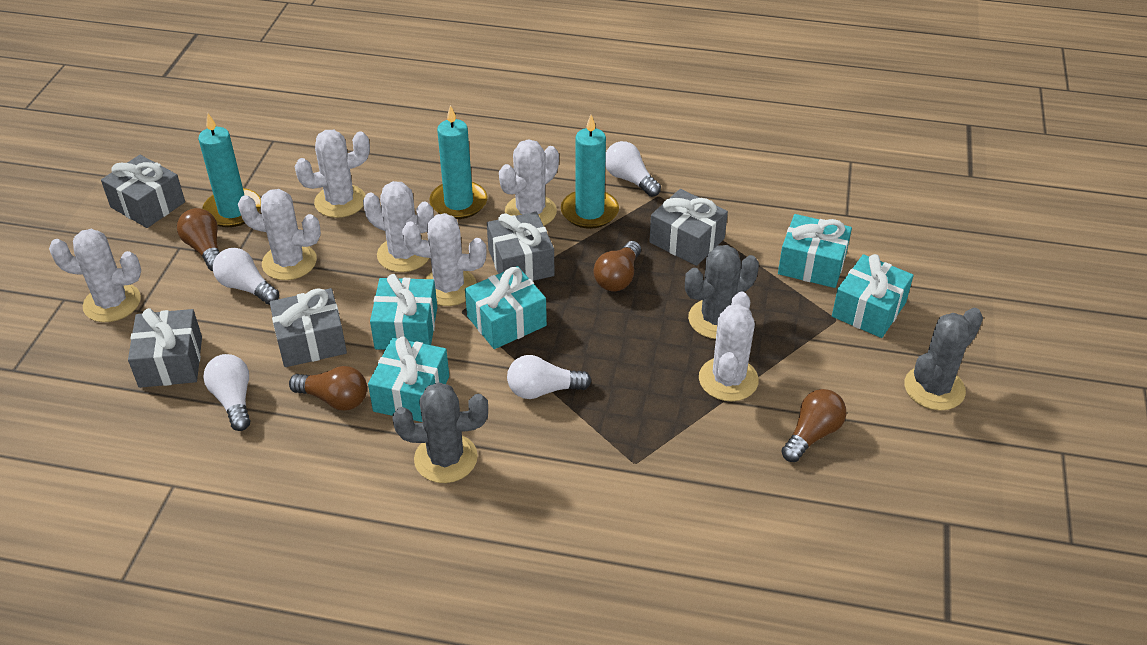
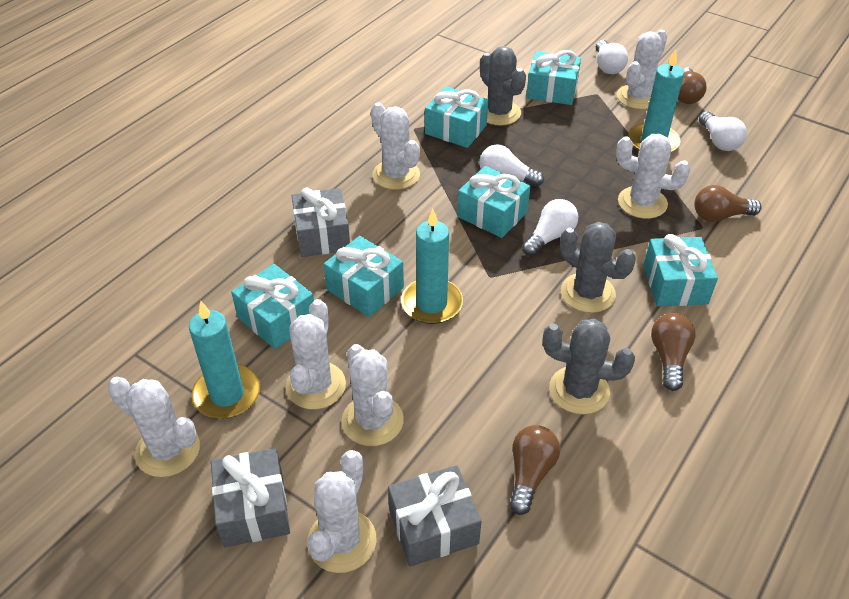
grey gift: 5 -> 3
turquoise gift: 5 -> 6

